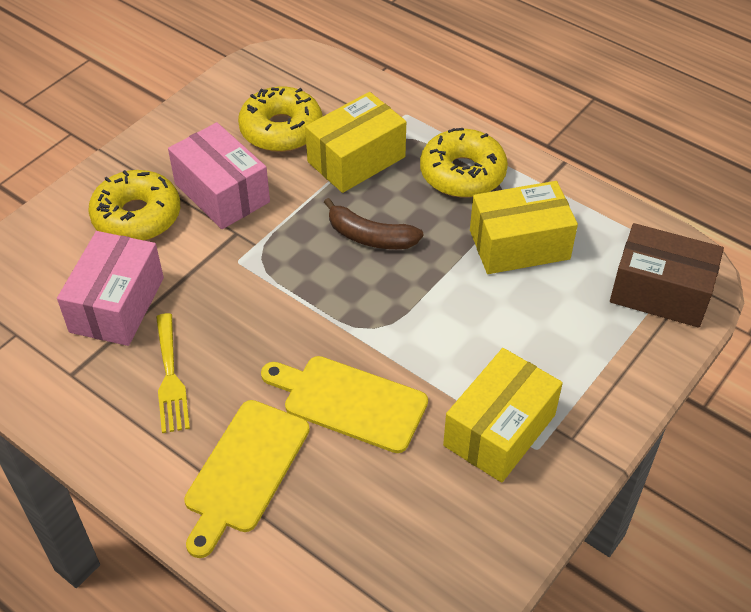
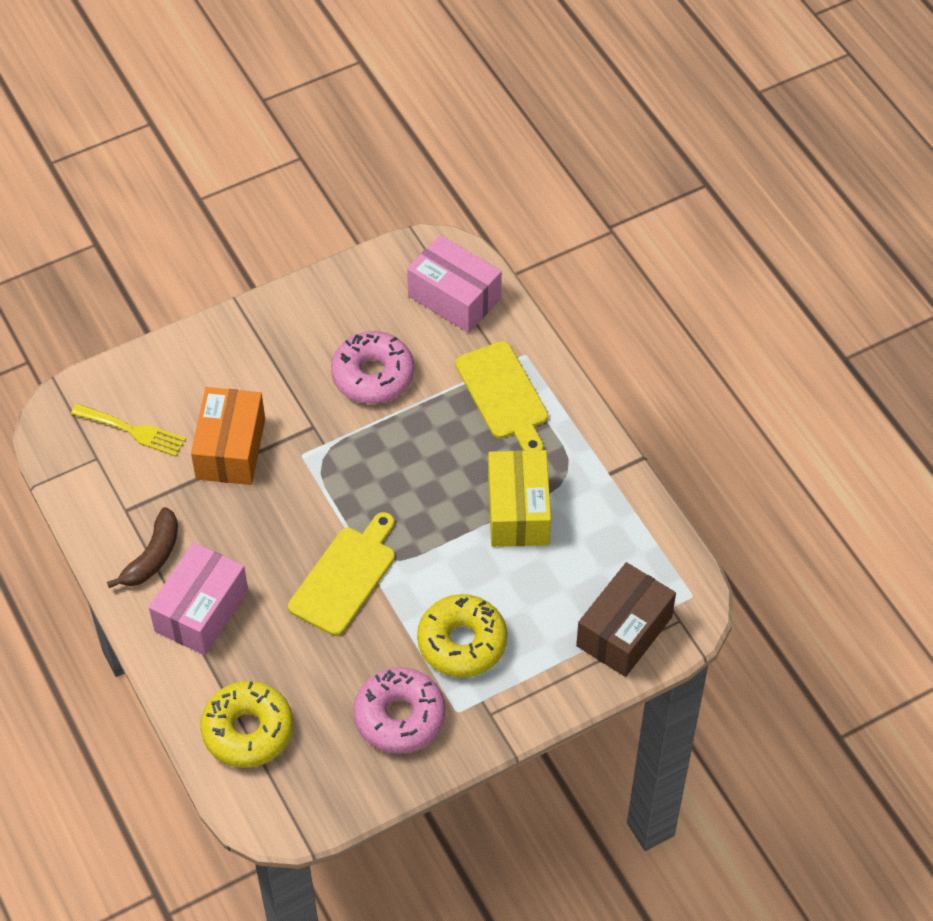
orange box: 0 -> 1
pink donut: 0 -> 2
yellow box: 3 -> 1
yellow donut: 3 -> 2

